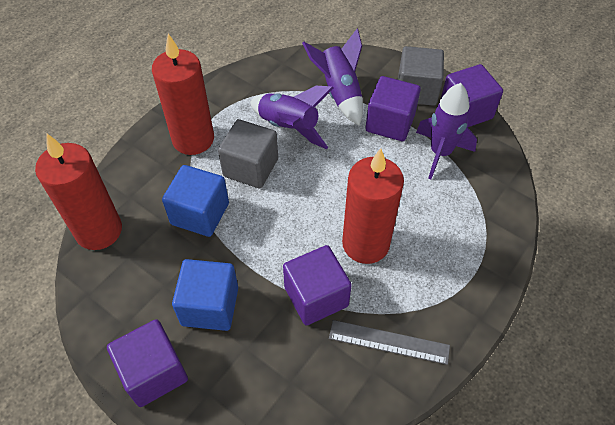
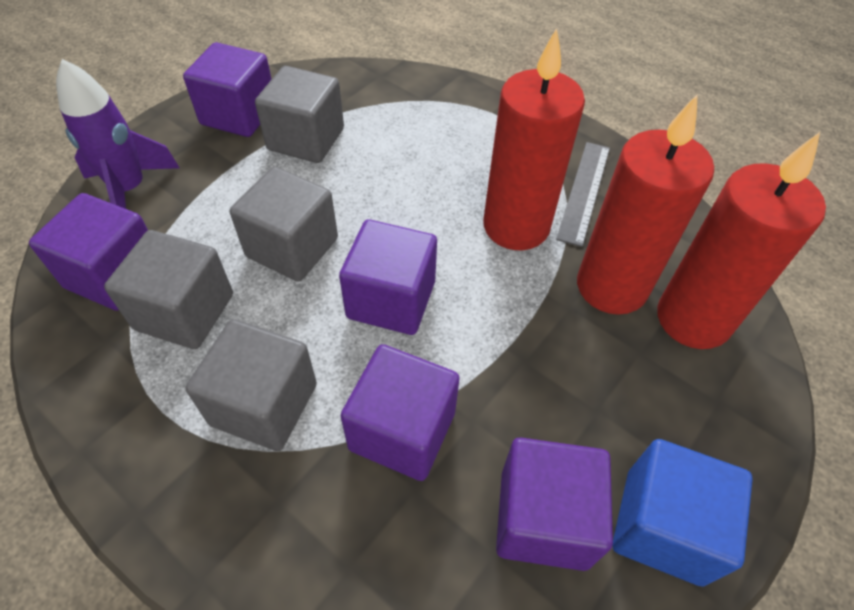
blue cube: 2 -> 1
grey cube: 2 -> 4
purple cube: 4 -> 5
purple rocket: 3 -> 1

